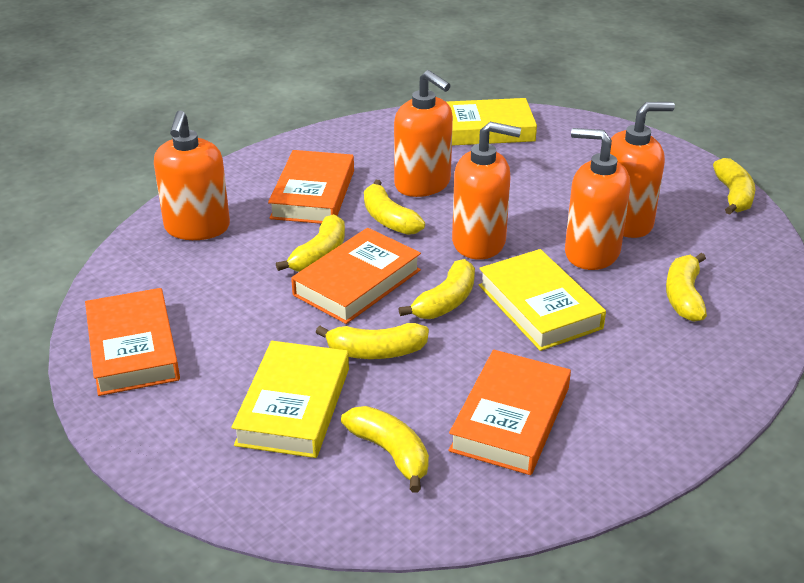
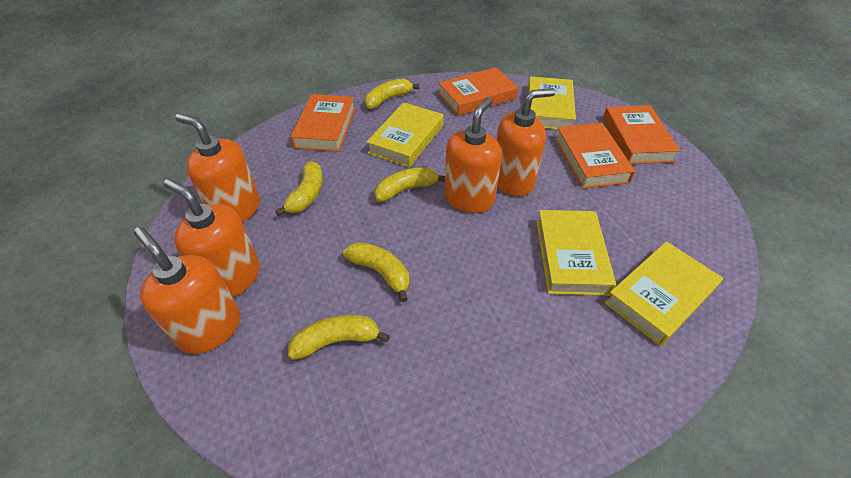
yellow banana: 7 -> 5
yellow book: 3 -> 4

